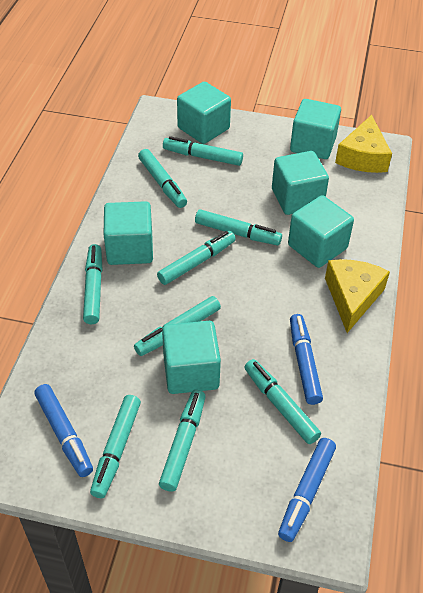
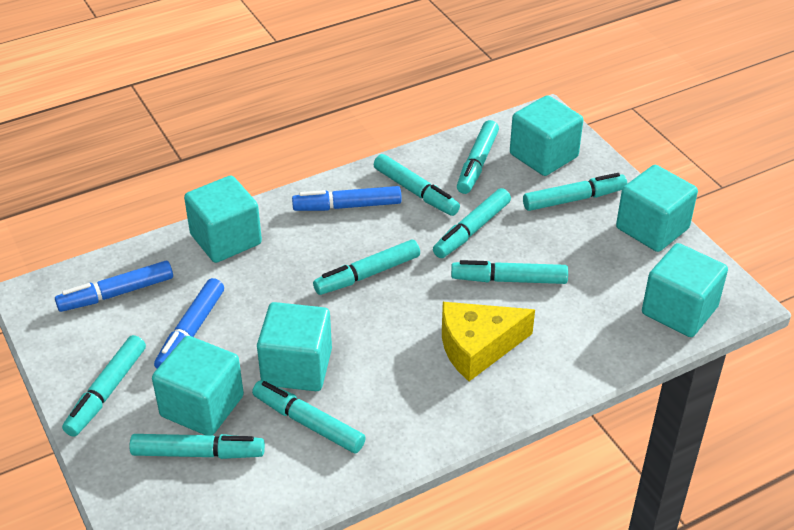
yellow cheese: 2 -> 1

